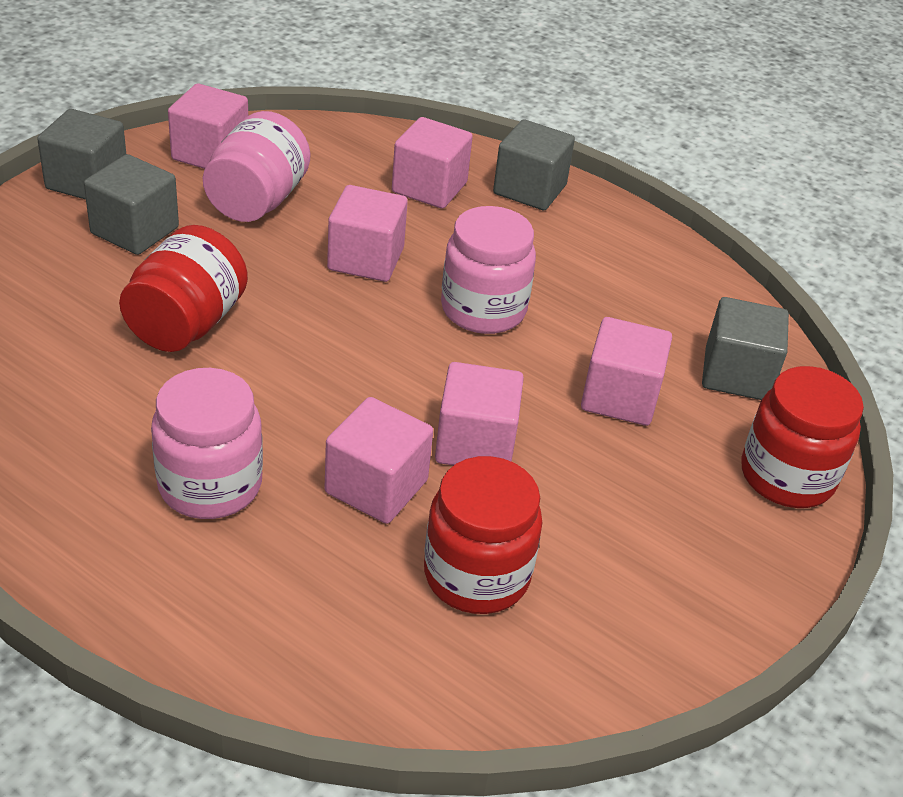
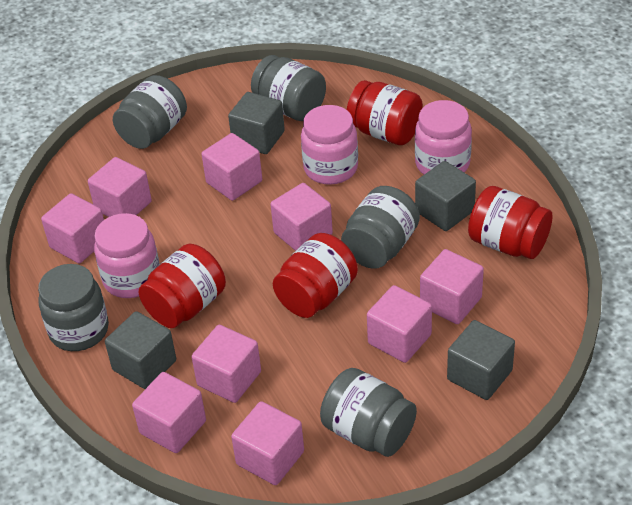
grey jar: 0 -> 5
pink cube: 6 -> 9
red jar: 3 -> 4

